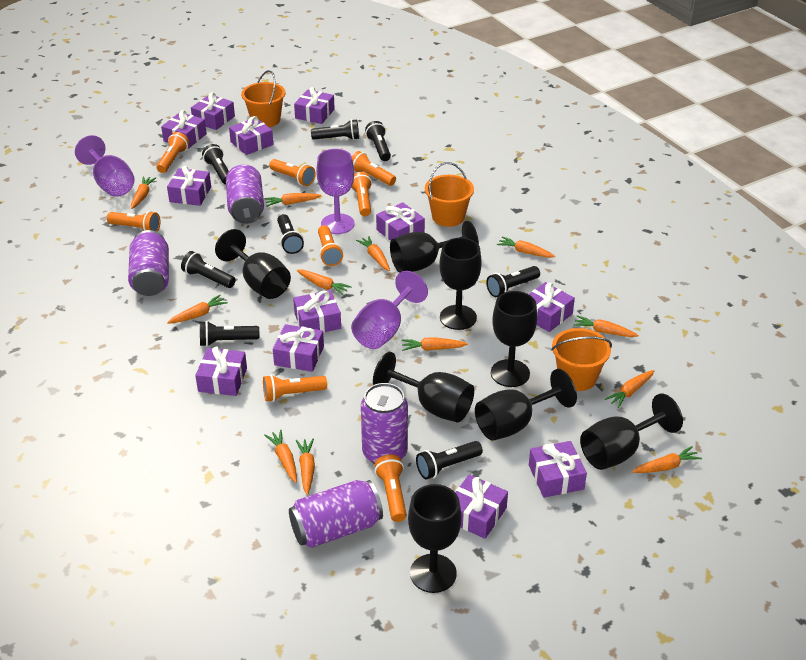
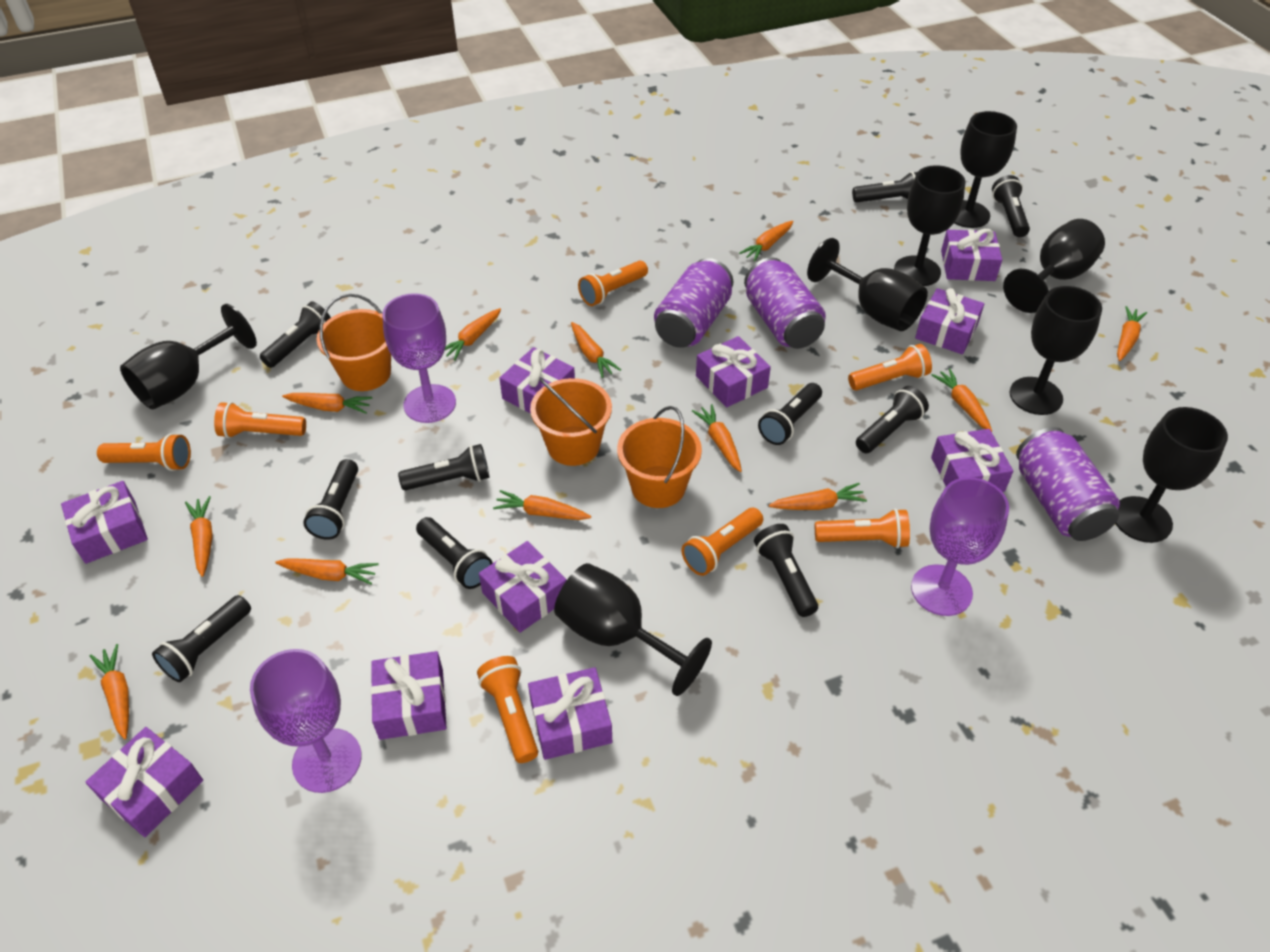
black flashlight: 8 -> 10
orange flashlight: 8 -> 7
purple can: 4 -> 3
purple gift: 12 -> 10

